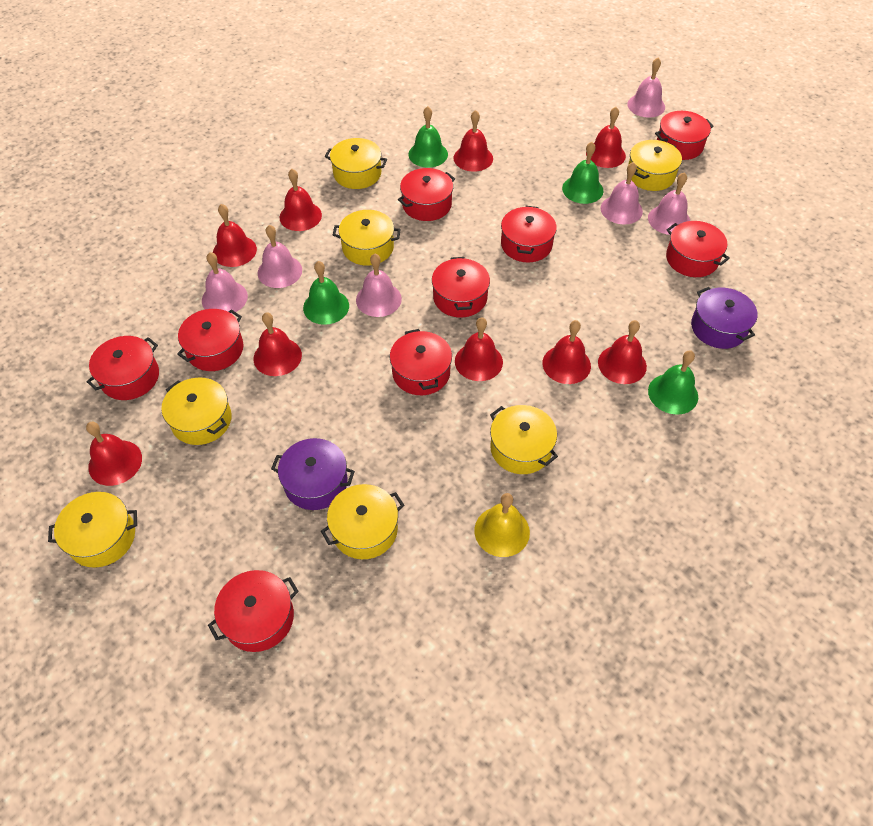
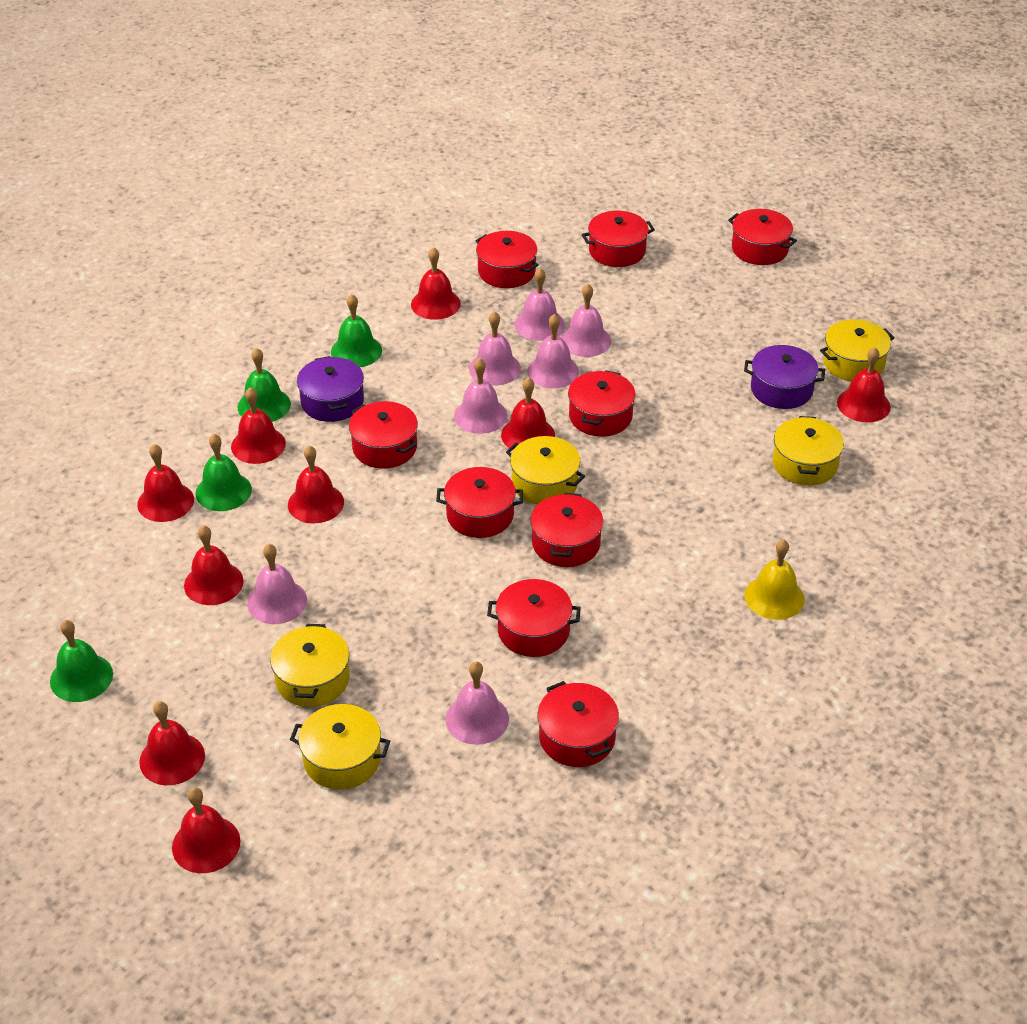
pink bell: 6 -> 7
yellow pot: 7 -> 5

